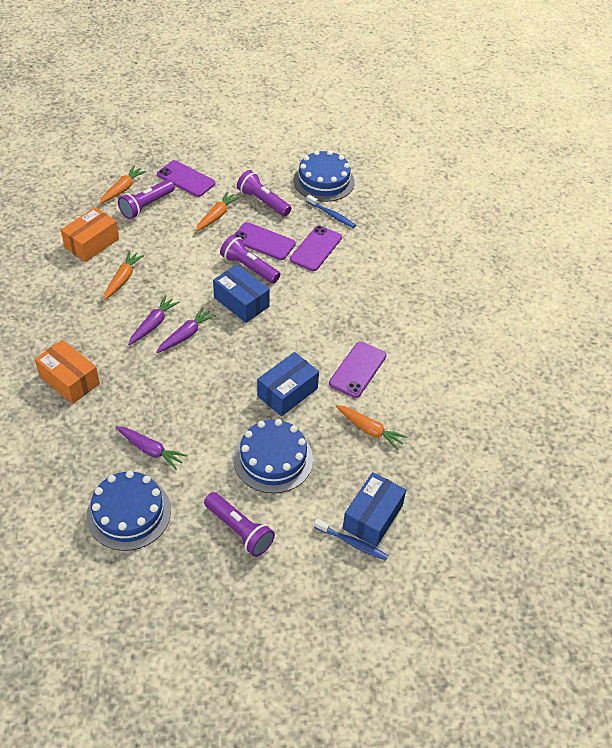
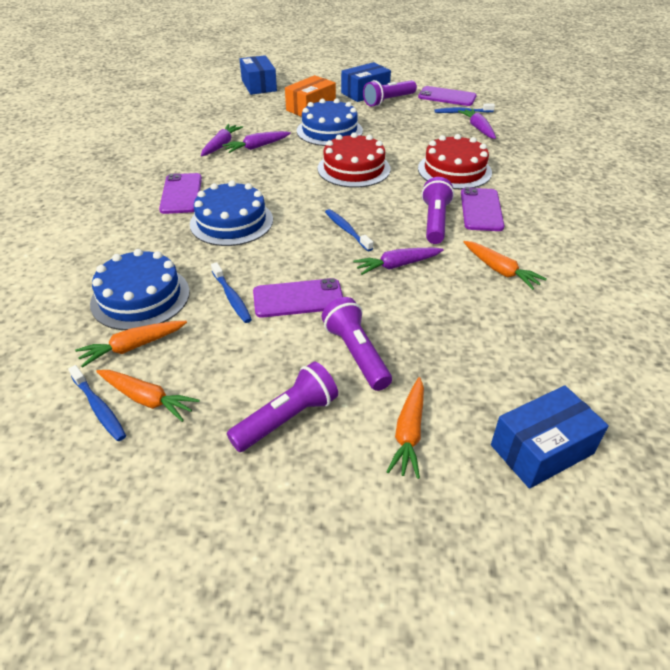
blue toothbrush: 2 -> 4
orange box: 2 -> 1
purple carrot: 3 -> 4
red cake: 0 -> 2

